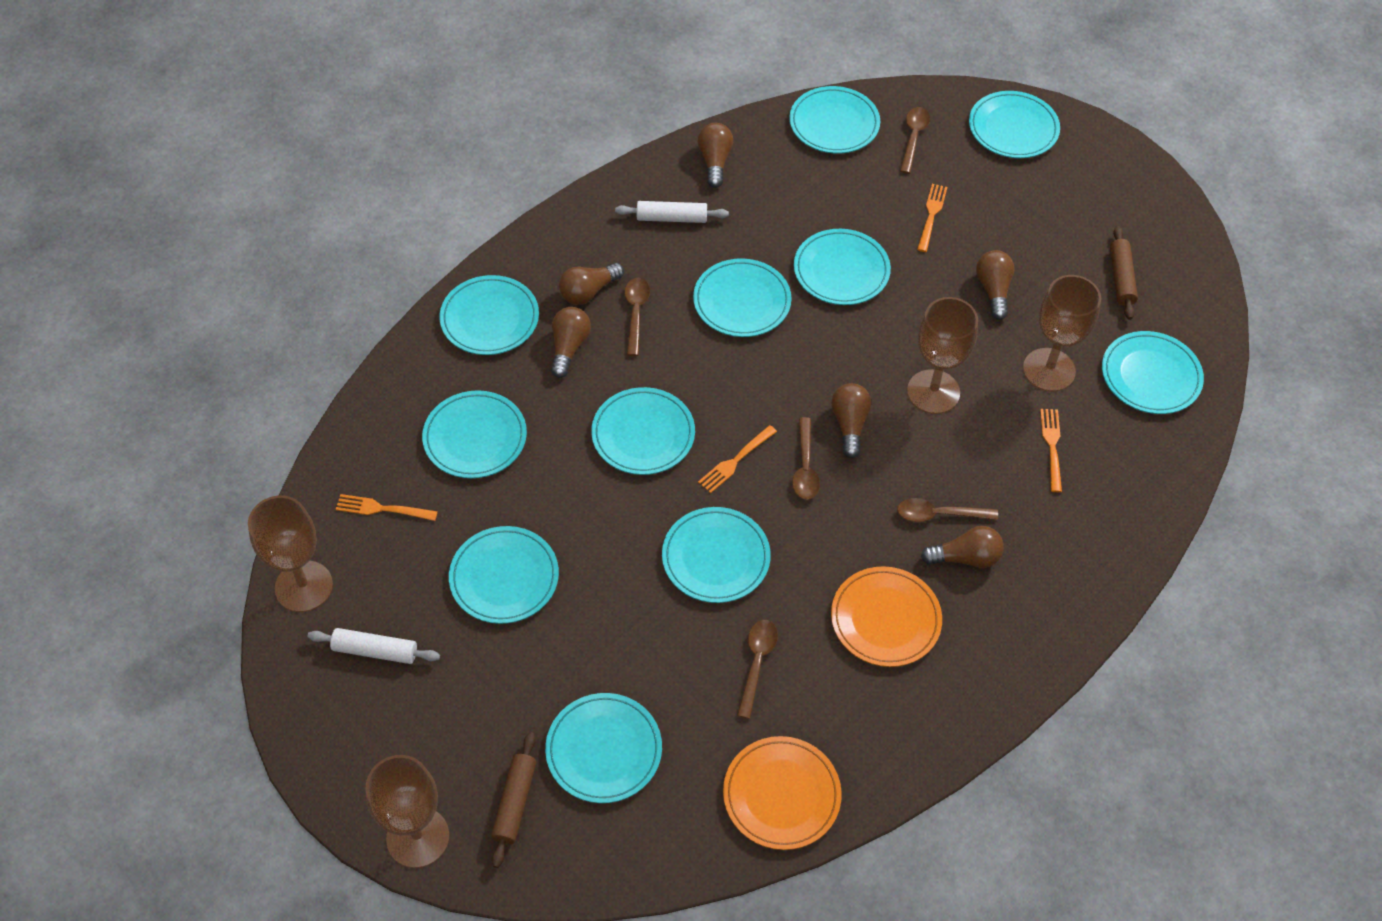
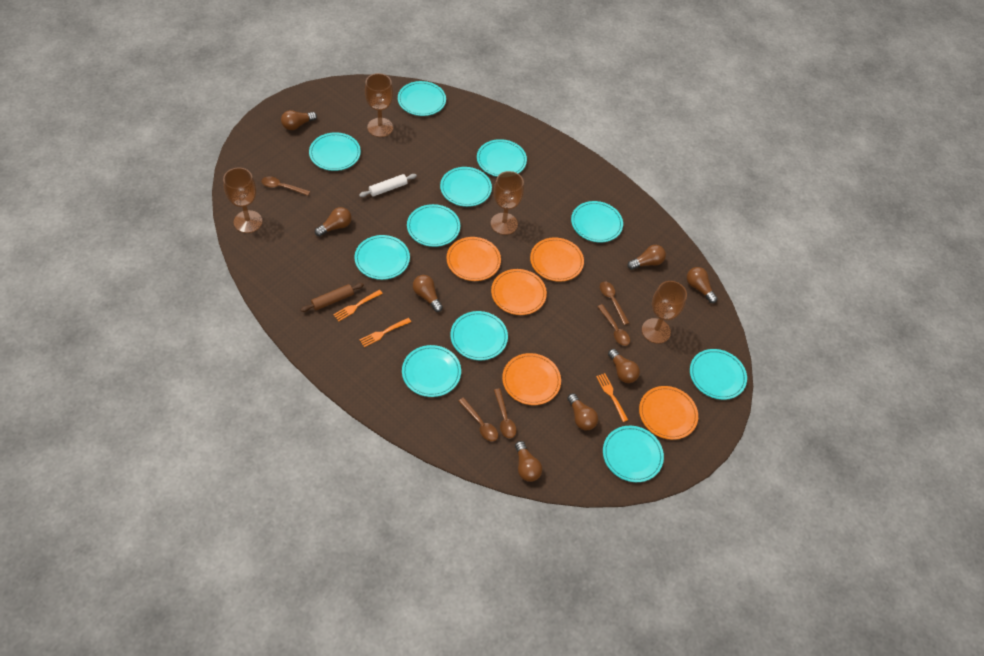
brown light bulb: 6 -> 8
brown rolling pin: 2 -> 1
orange fork: 4 -> 3
orange plate: 2 -> 5
white rolling pin: 2 -> 1

